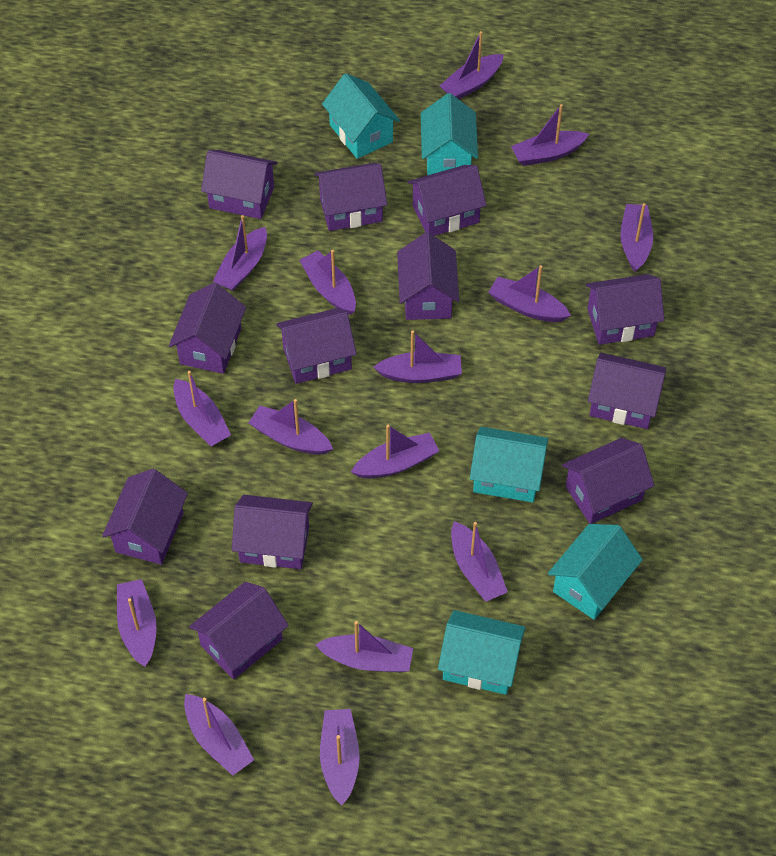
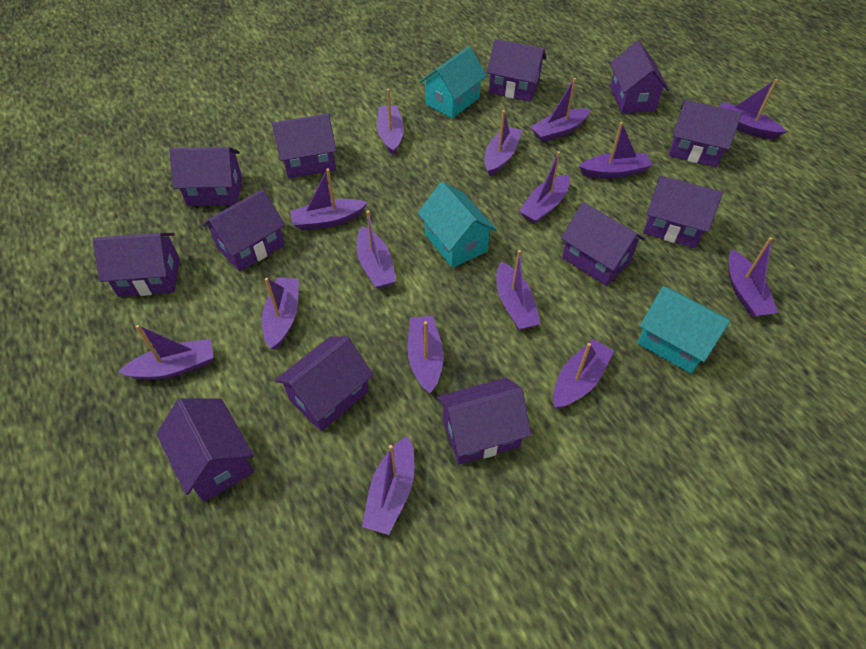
turquoise house: 5 -> 3

